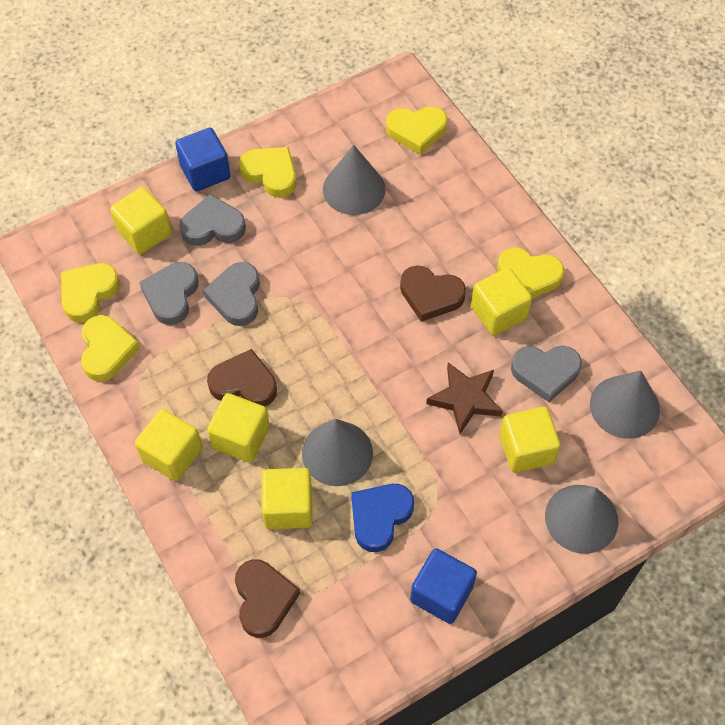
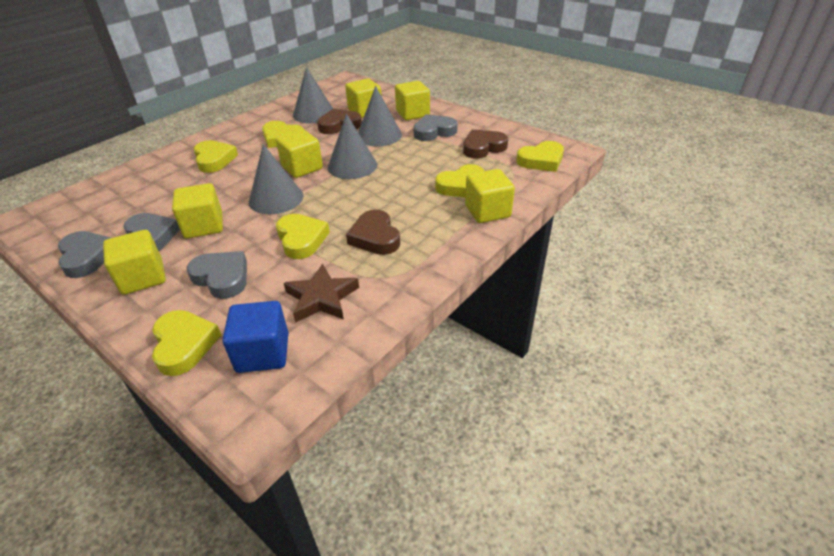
blue cube: 2 -> 1
blue heart: 1 -> 0
yellow heart: 5 -> 6

